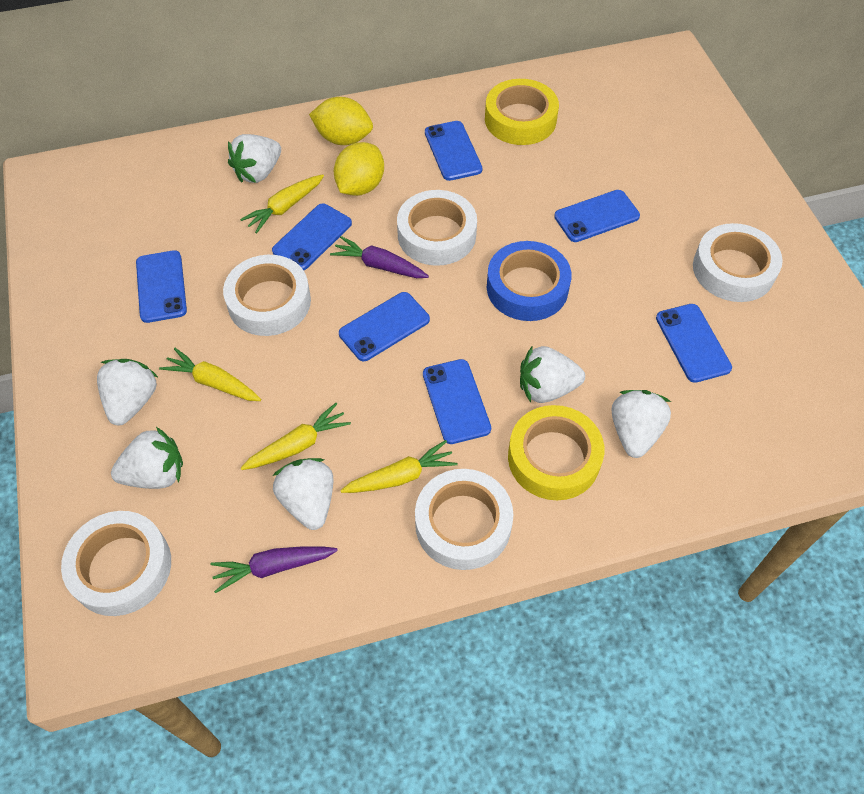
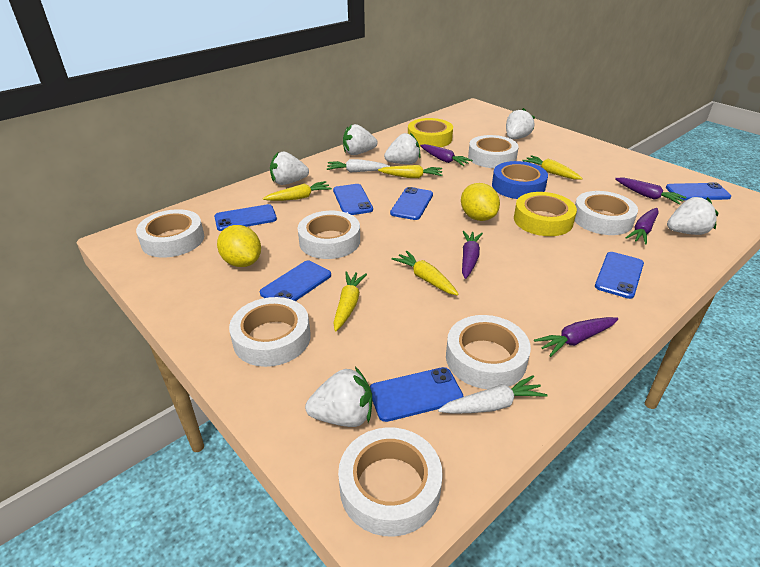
purple carrot: 2 -> 5
white carrot: 0 -> 2
white tape: 5 -> 7
yellow carrot: 4 -> 5

